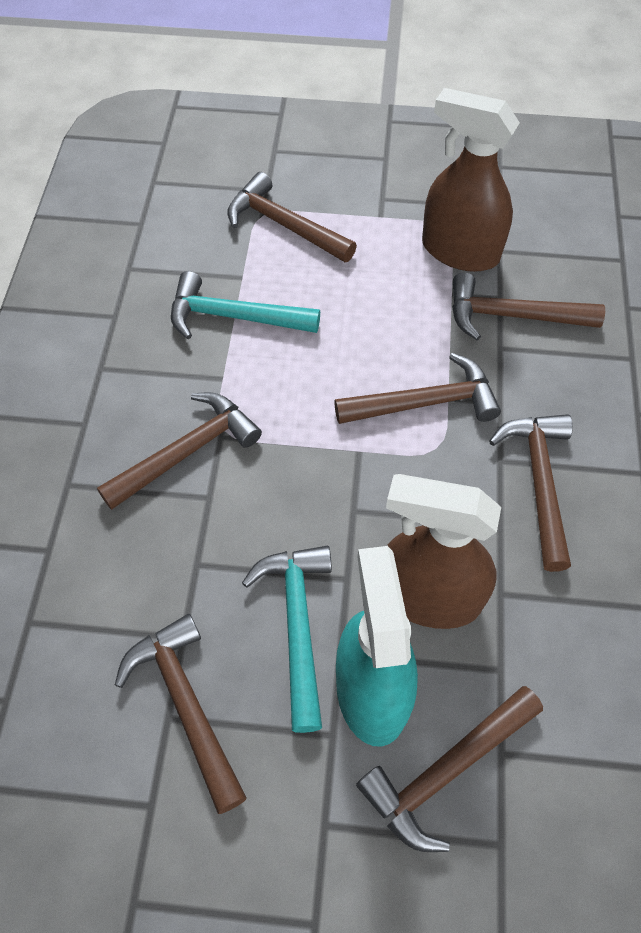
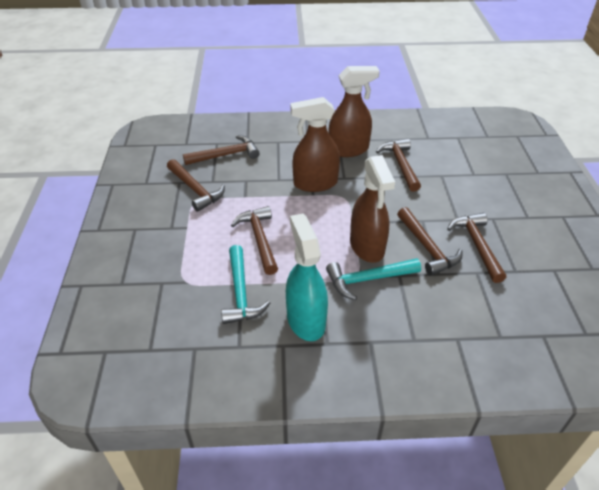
brown hammer: 7 -> 6
brown spray bottle: 2 -> 3

